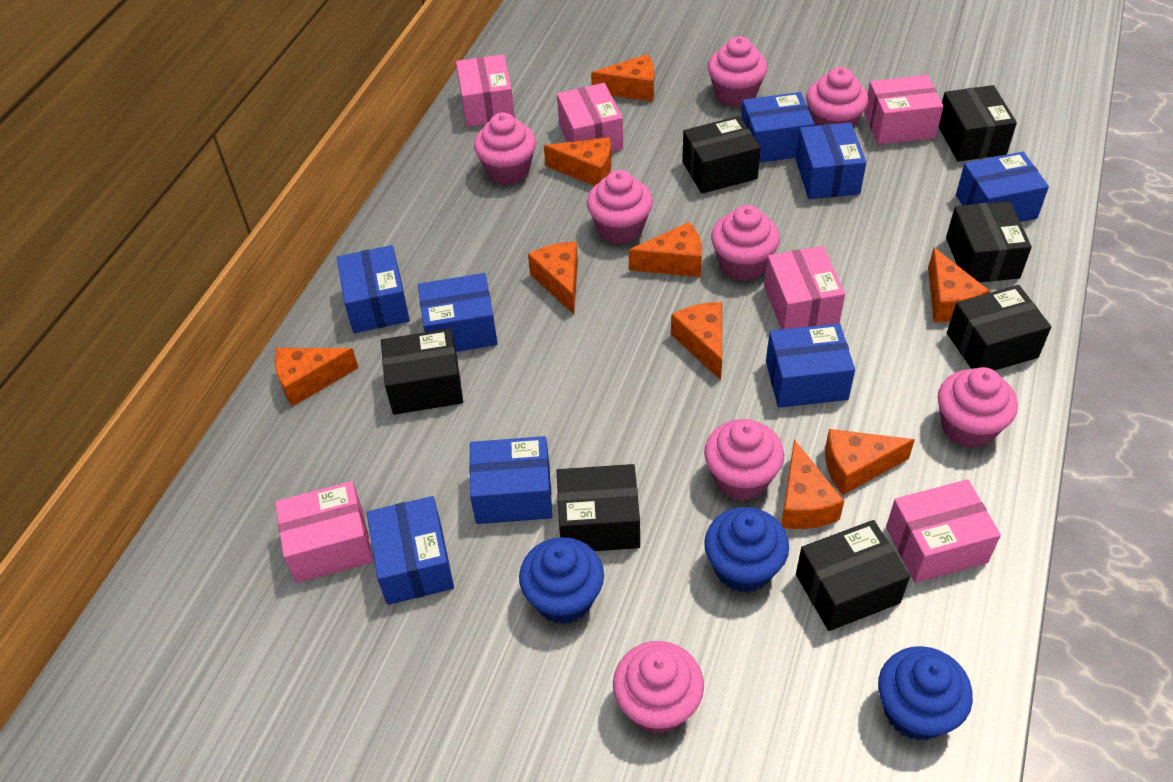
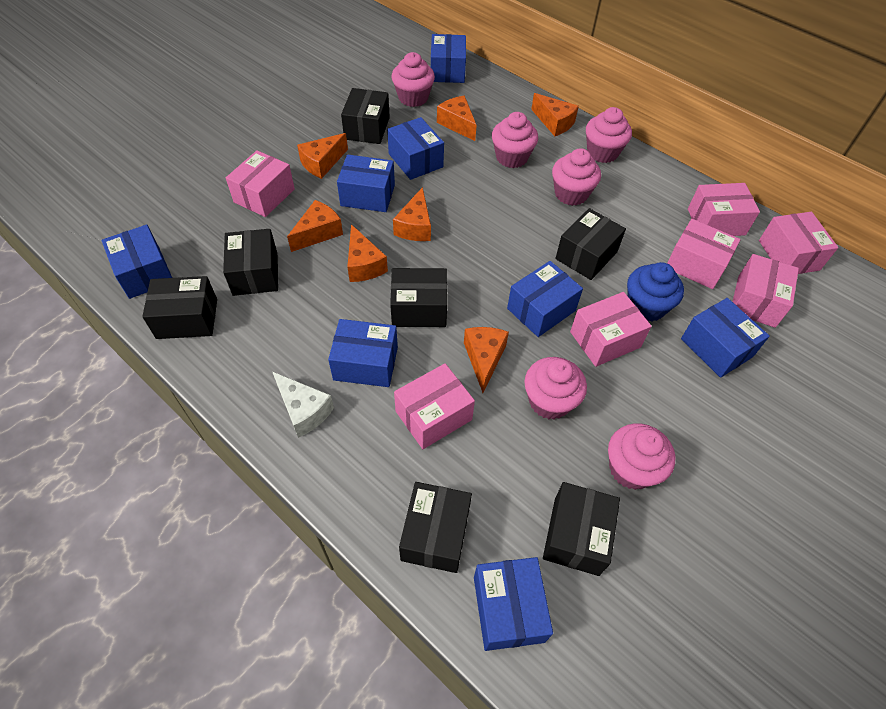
blue cupcake: 3 -> 1
orange cheese: 9 -> 7
pink box: 6 -> 7
pink cupcake: 8 -> 6
white cheese: 0 -> 1

